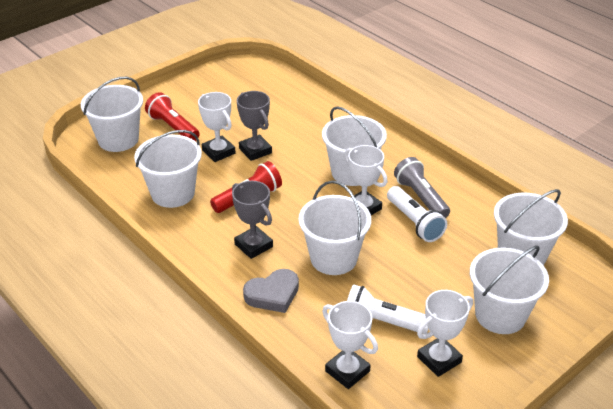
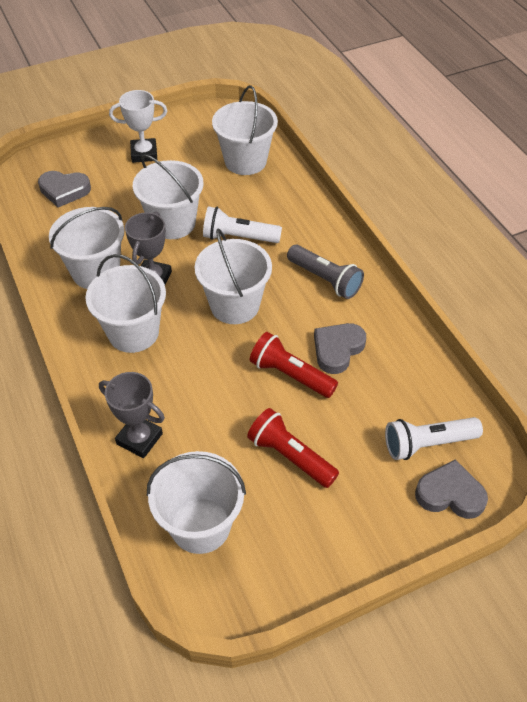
grey heart: 1 -> 3
white trophy: 4 -> 1

